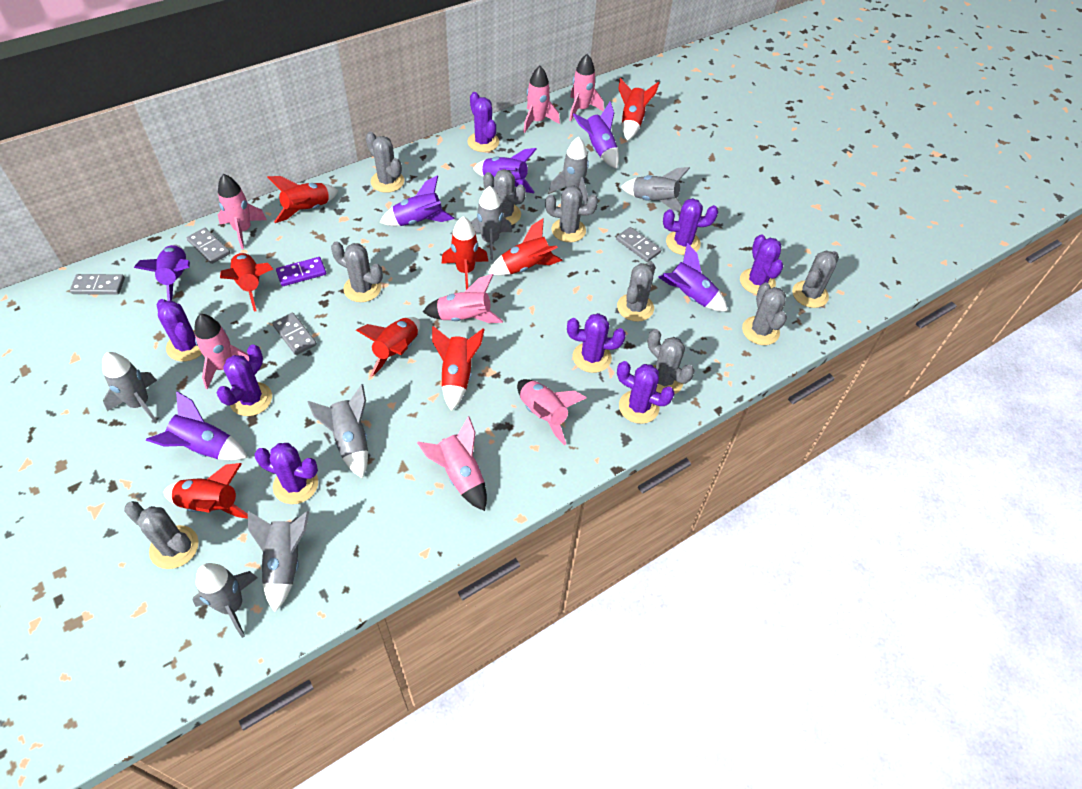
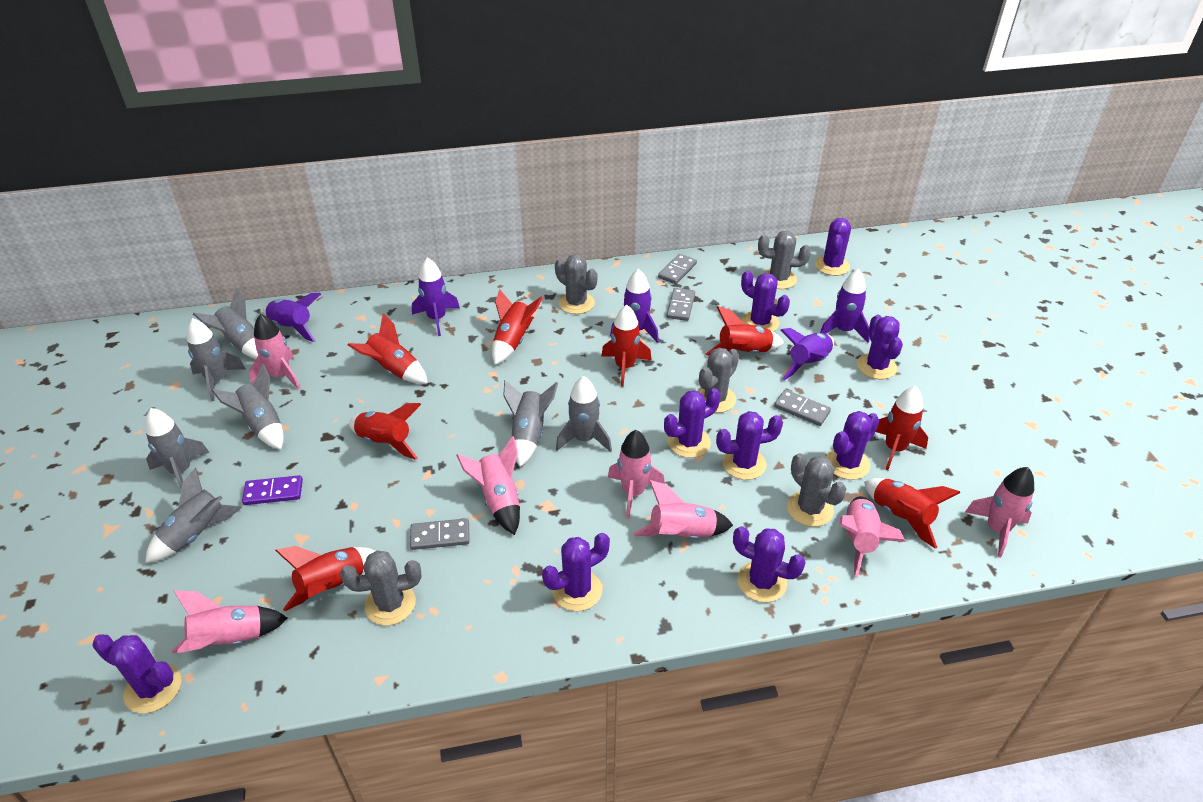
grey cactus: 9 -> 5
purple cactus: 8 -> 9
purple rocket: 6 -> 5

